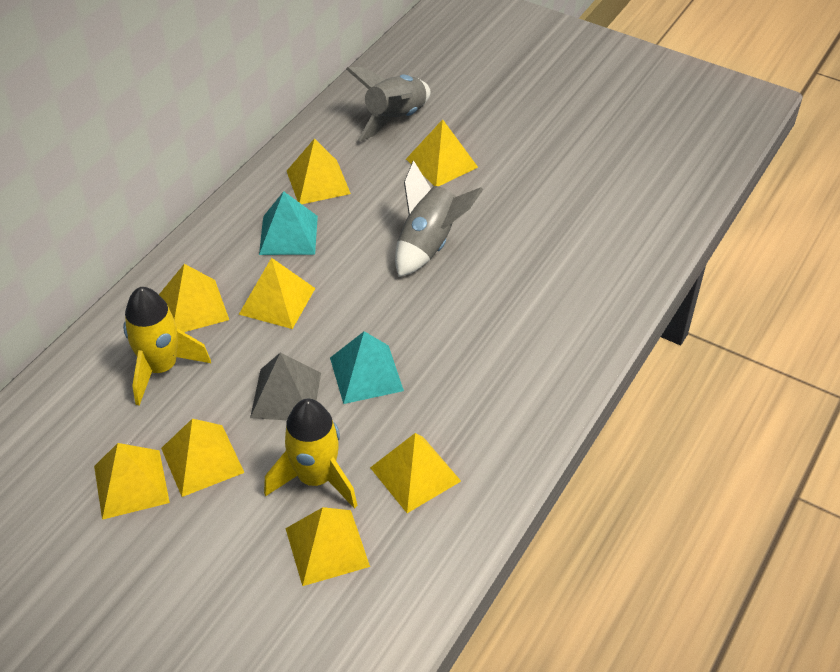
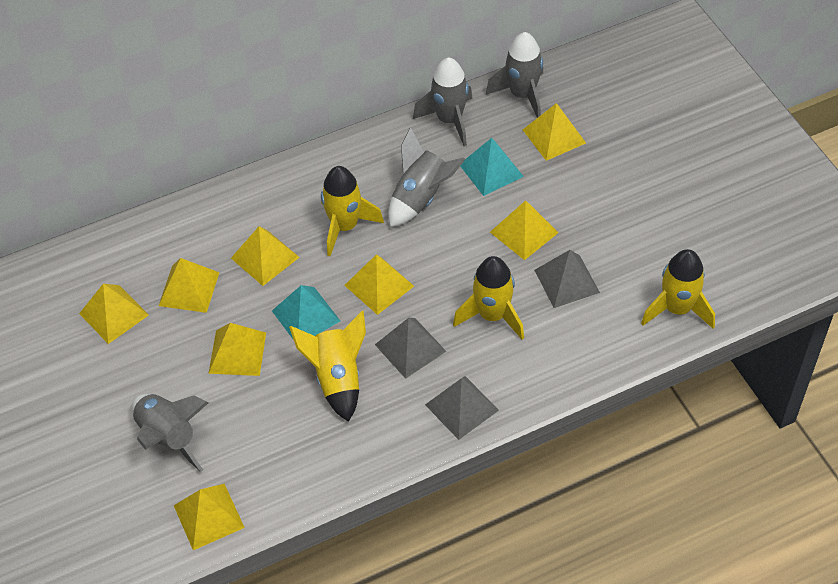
grey pyramid: 1 -> 3
grey rocket: 2 -> 4
yellow rocket: 2 -> 4

